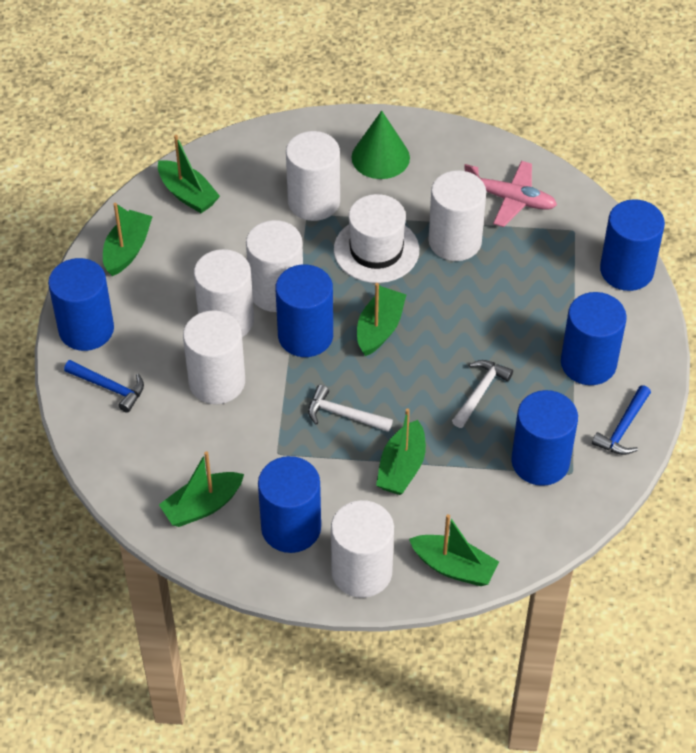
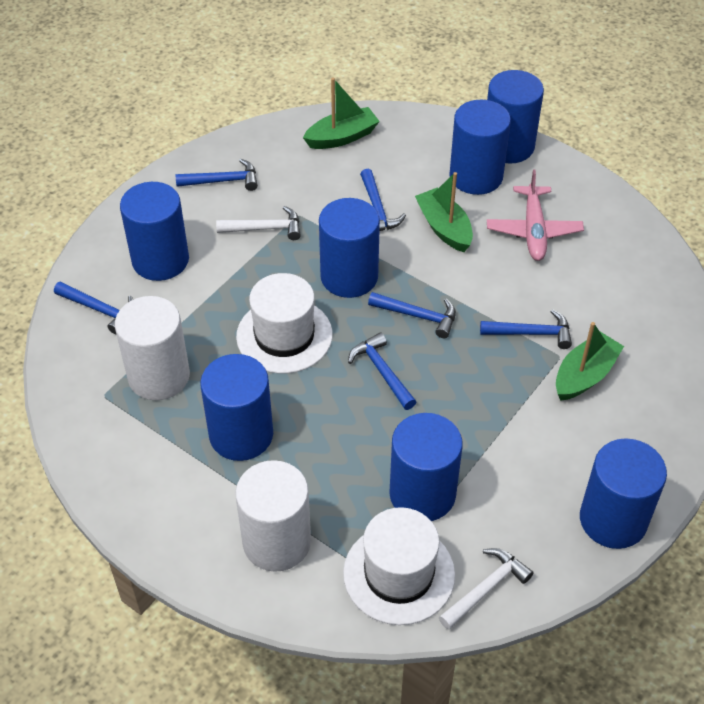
blue cylinder: 6 -> 7
blue hammer: 2 -> 6
green boat: 6 -> 3
green cone: 1 -> 0
white cylinder: 6 -> 2
white hat: 1 -> 2

